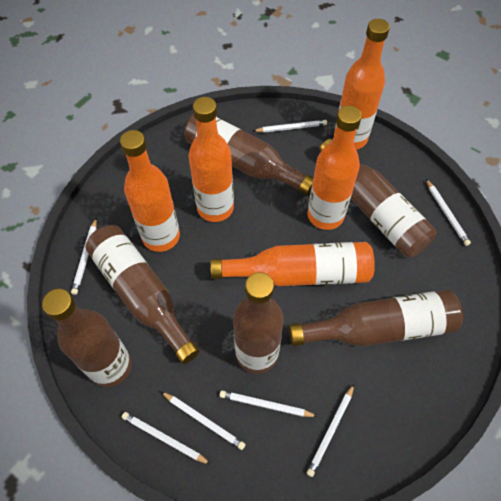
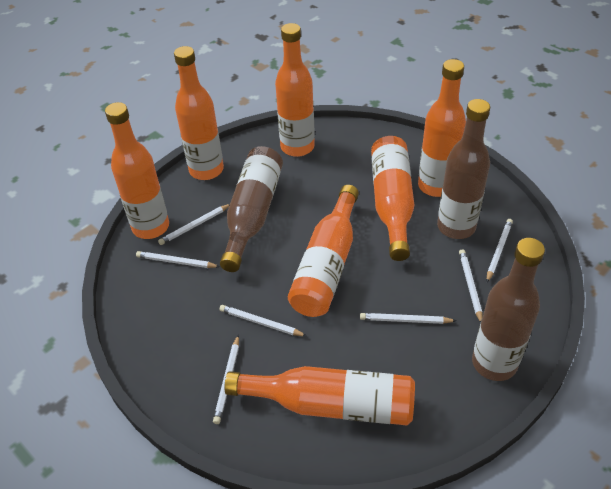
brown bottle: 6 -> 3
orange bottle: 5 -> 7

